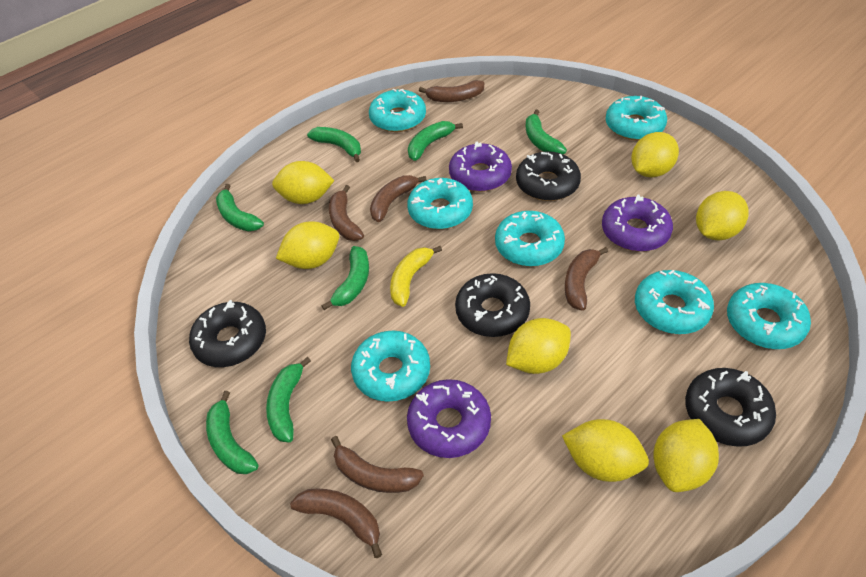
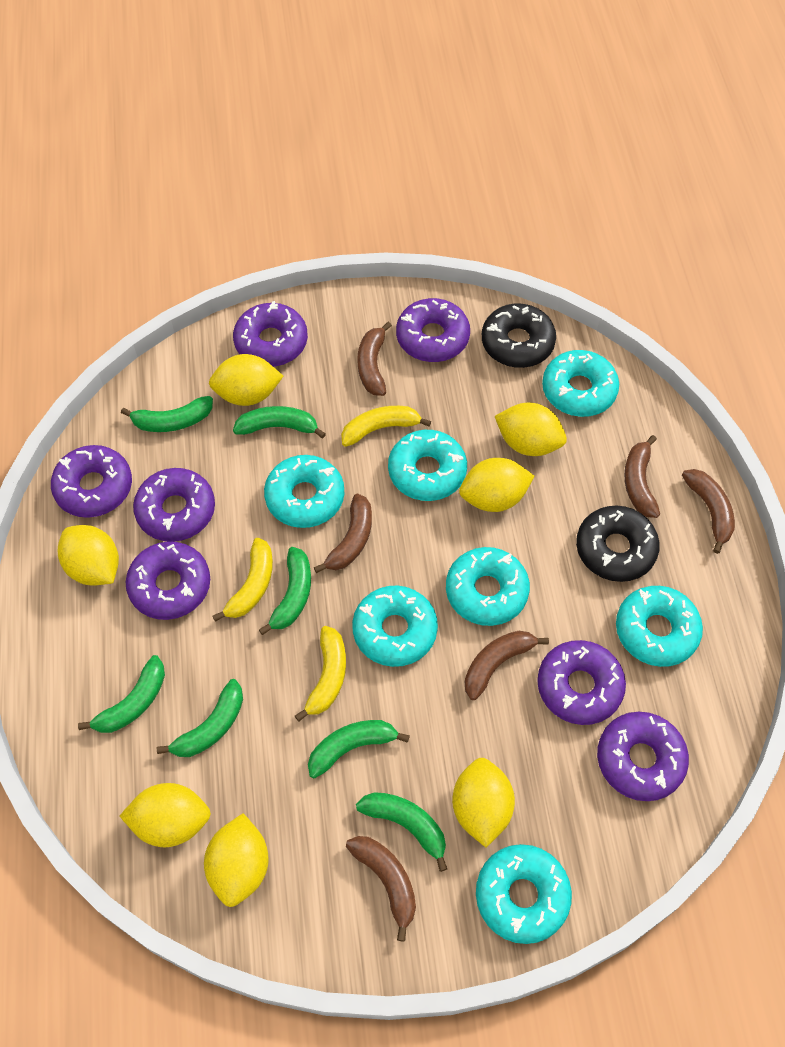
black donut: 4 -> 2
purple donut: 3 -> 7
yellow banana: 1 -> 3

